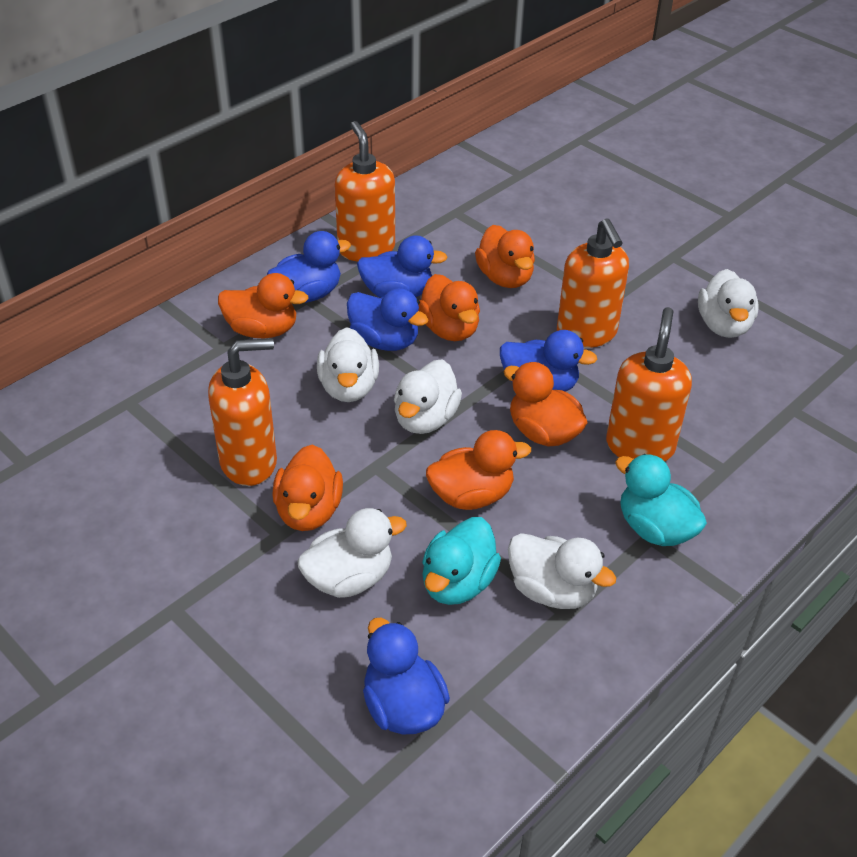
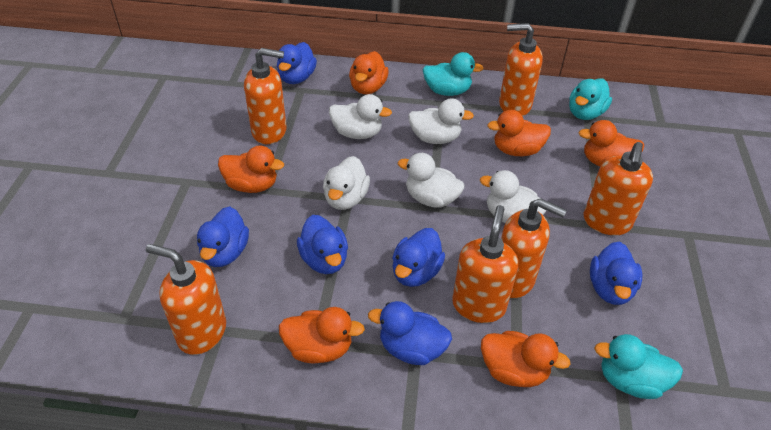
blue duck: 5 -> 6
orange soap dispenser: 4 -> 6
turquoise duck: 2 -> 3

